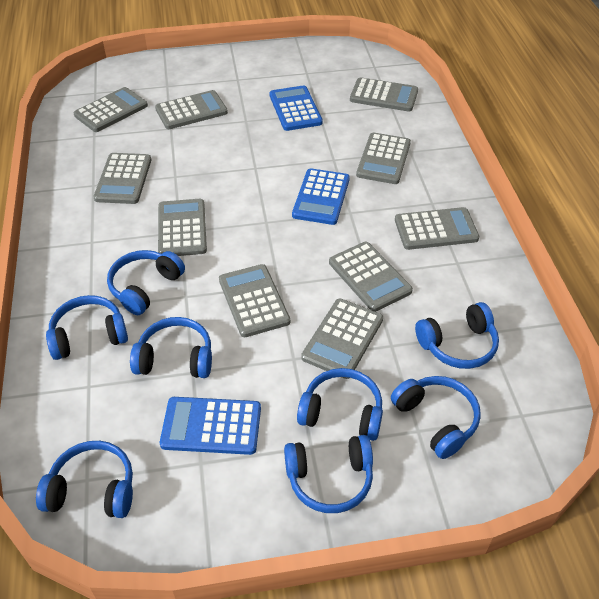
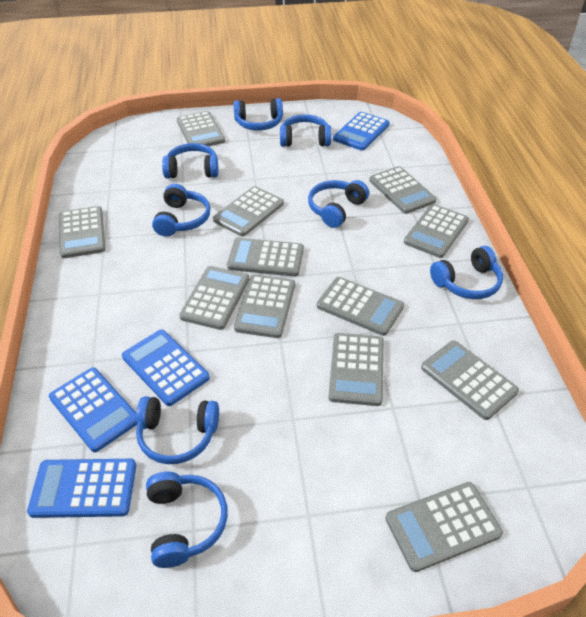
blue calculator: 3 -> 4
grey calculator: 10 -> 12

